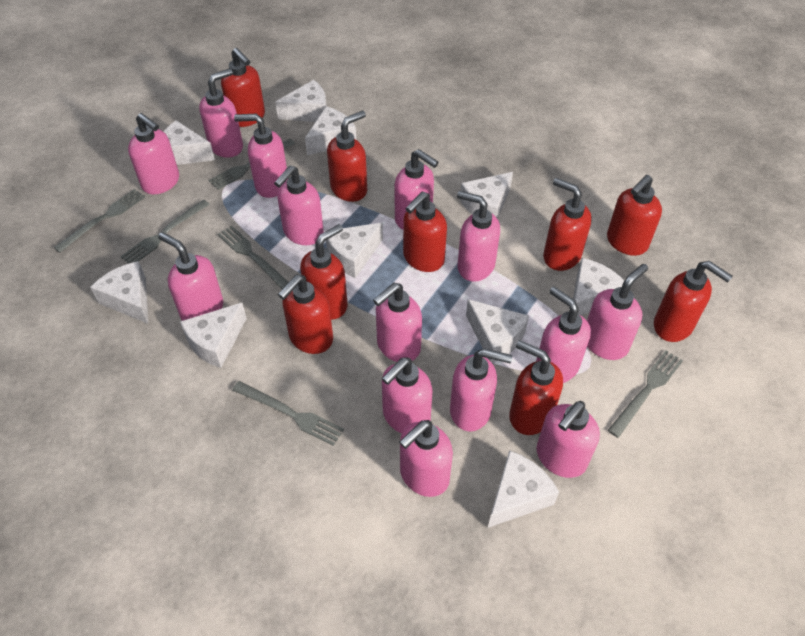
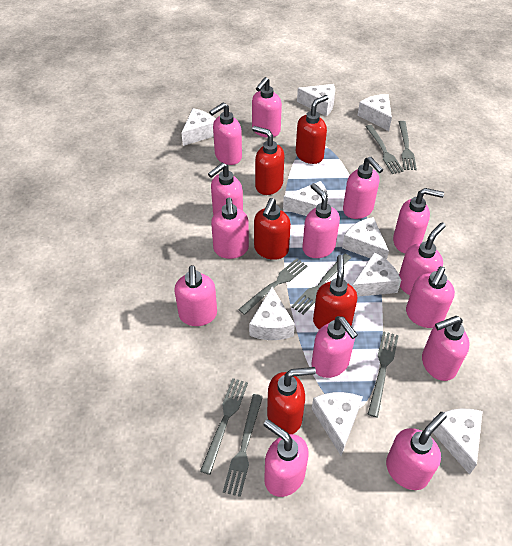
grey fork: 6 -> 7
red soap dispenser: 9 -> 5
white cheese: 10 -> 9

